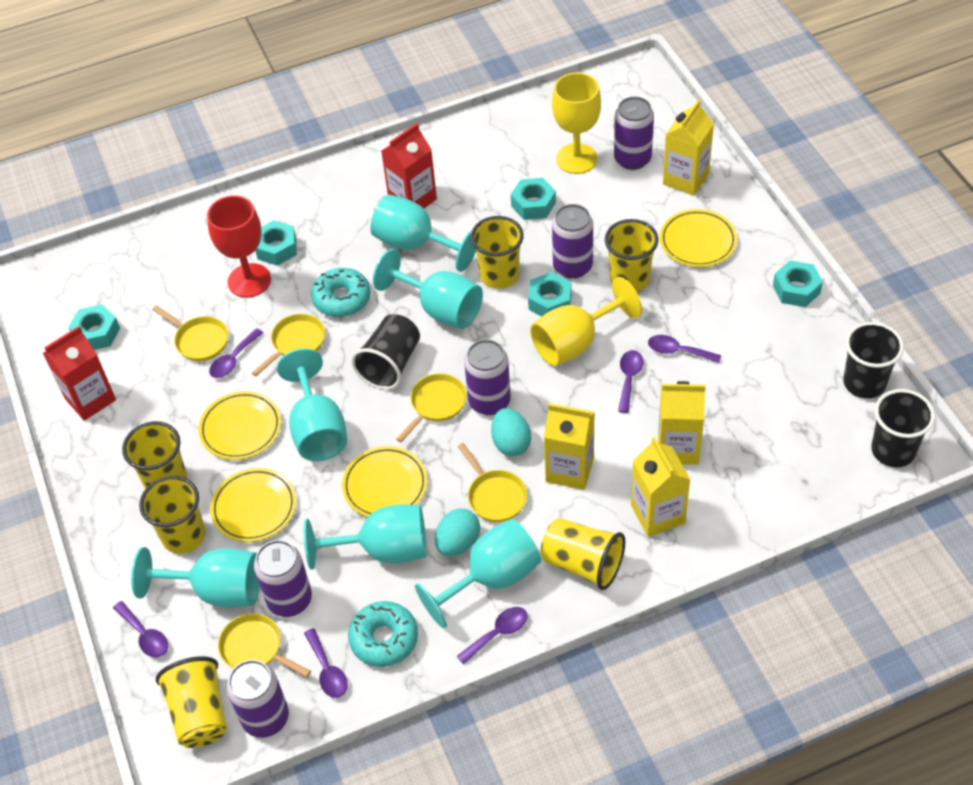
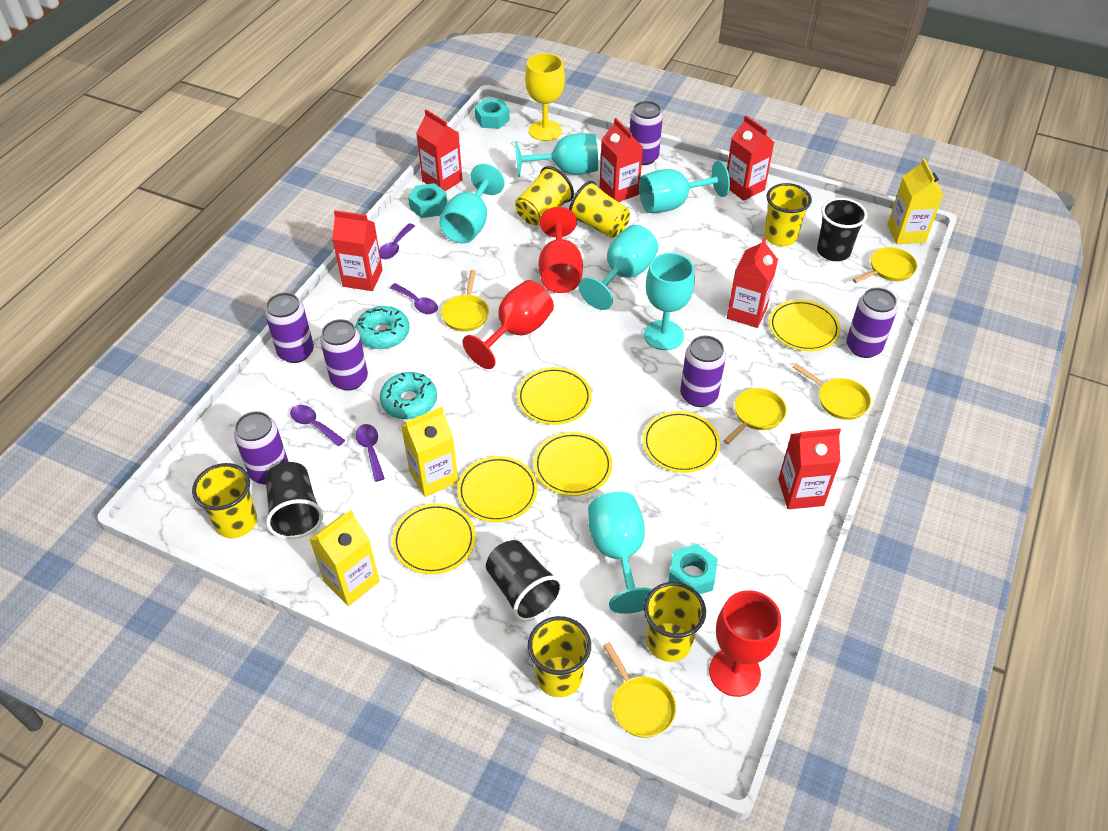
purple can: 5 -> 6
purple spoon: 6 -> 4
red carton: 2 -> 6
red goblet: 1 -> 3
turquoise egg: 2 -> 0
turquoise nut: 5 -> 3
yellow carton: 4 -> 3
yellow goblet: 2 -> 1
yellow plate: 4 -> 6

